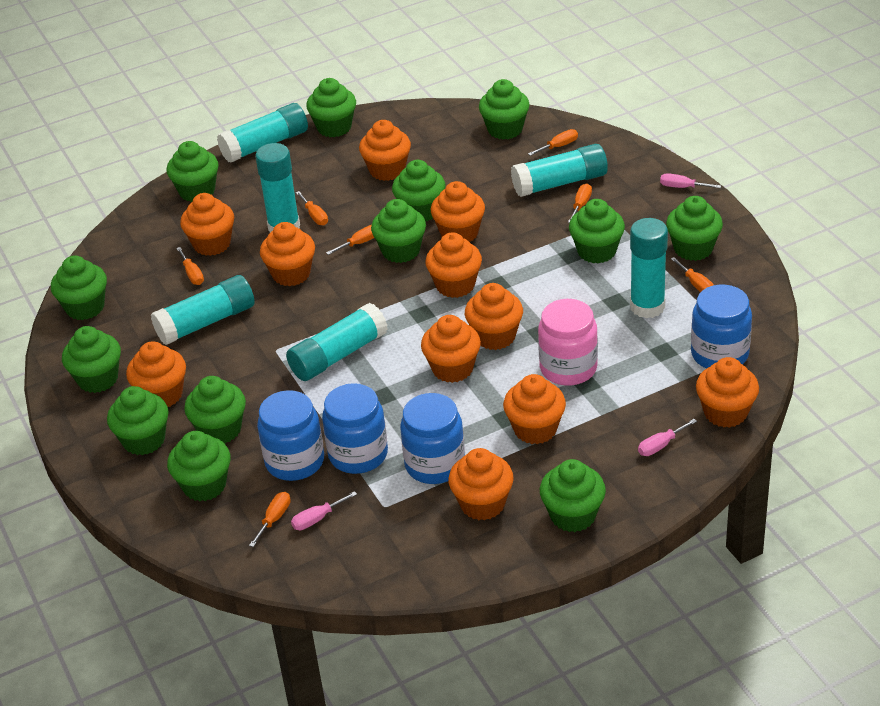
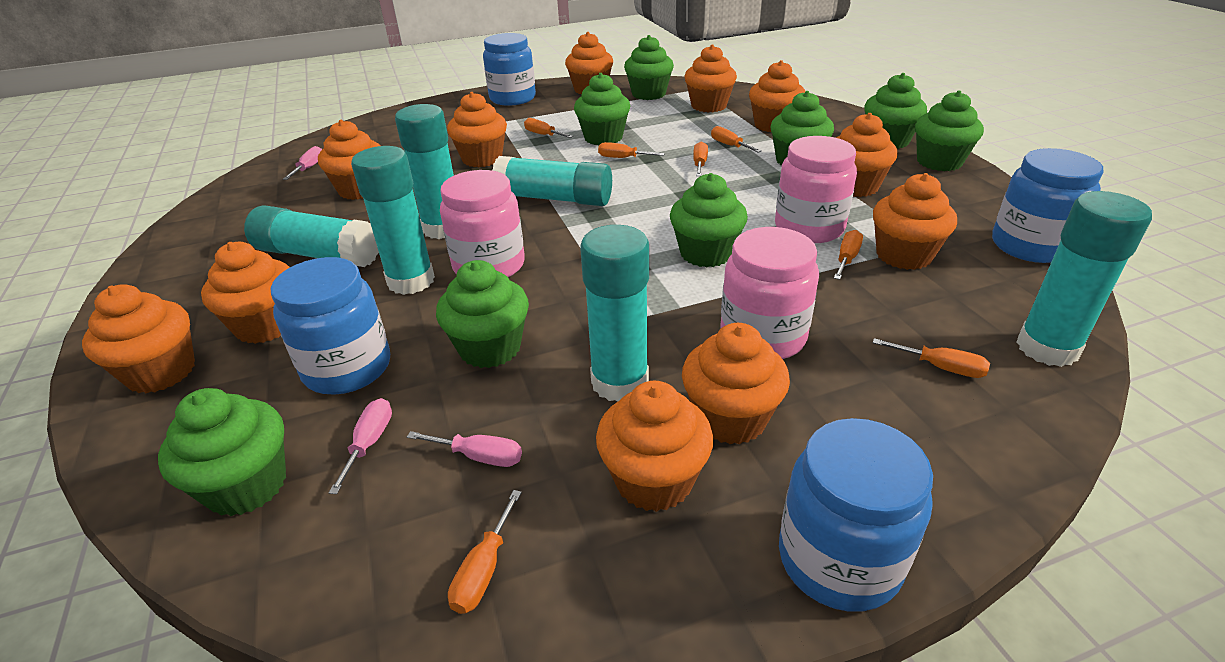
green cupcake: 13 -> 8
pink jar: 1 -> 3

